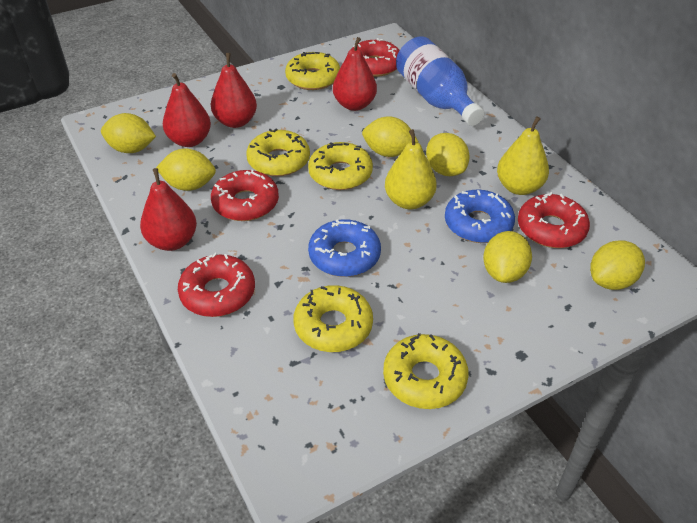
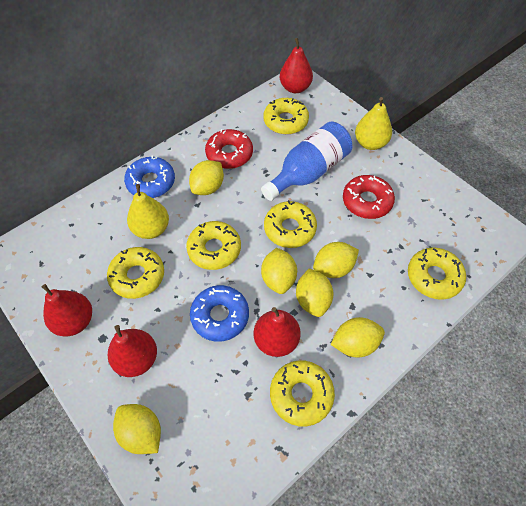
red donut: 4 -> 2
yellow donut: 5 -> 6

